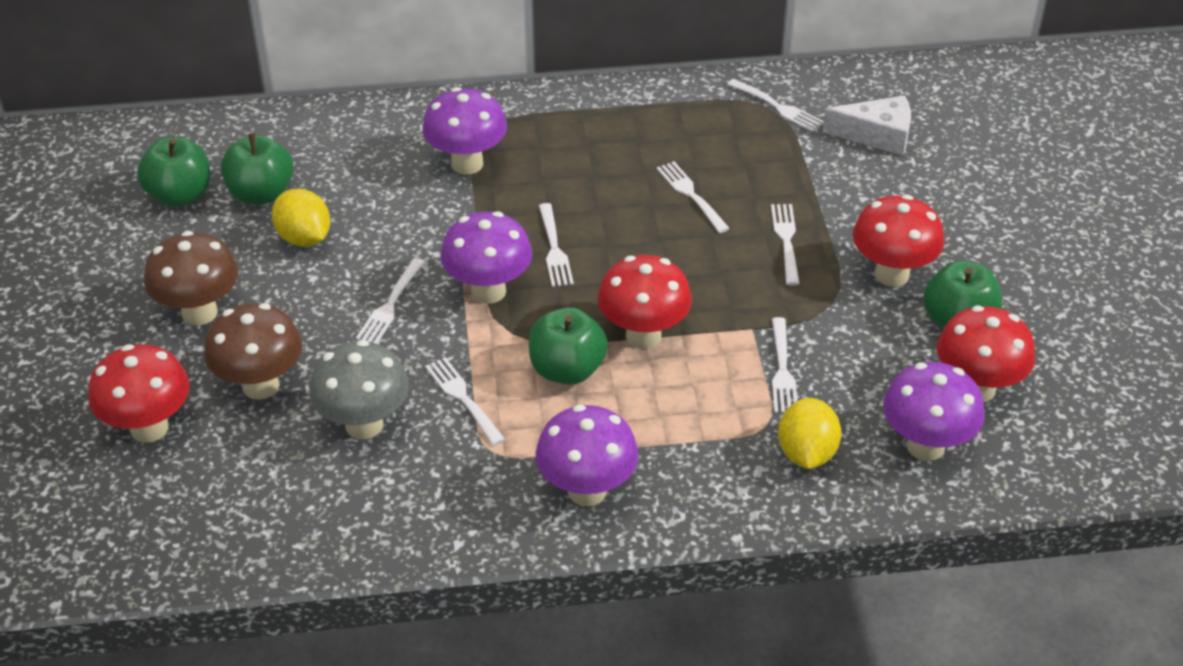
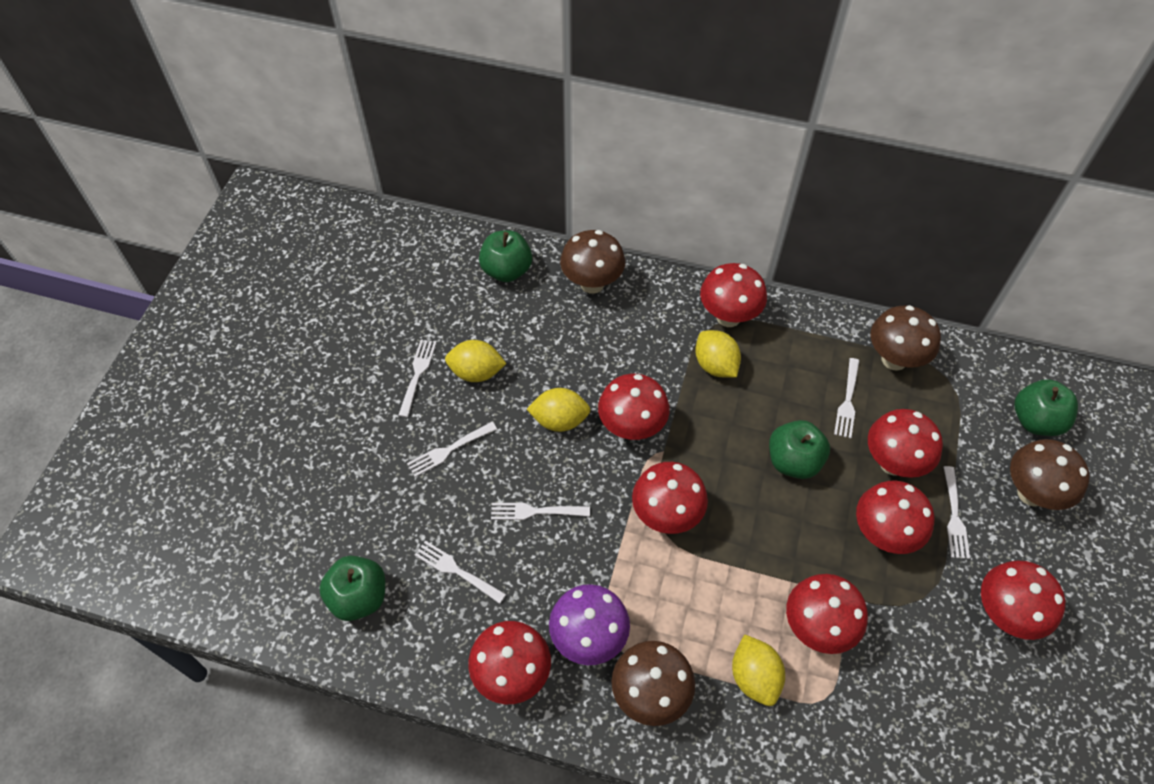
brown mushroom: 2 -> 4
grey mushroom: 1 -> 0
purple mushroom: 4 -> 1
red mushroom: 4 -> 8
white cheese: 1 -> 0
white fork: 7 -> 6
yellow lemon: 2 -> 4

